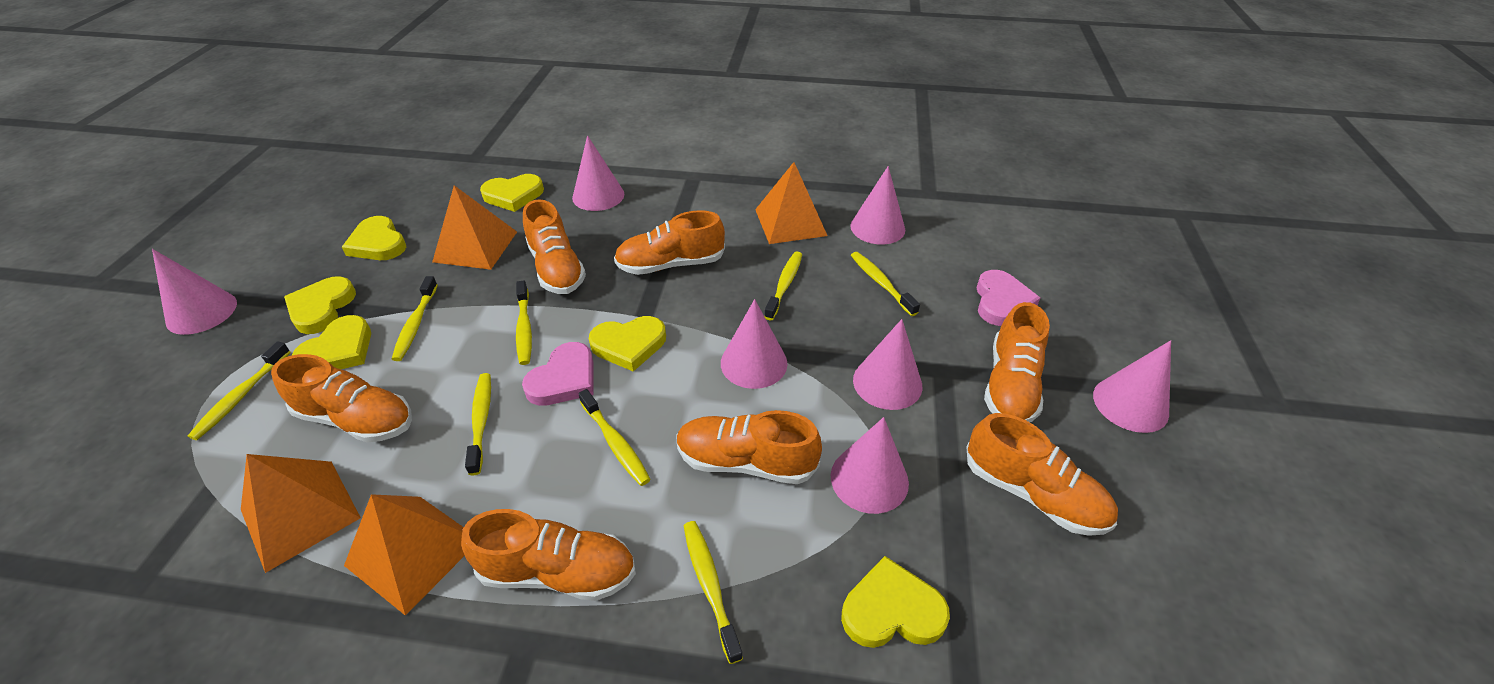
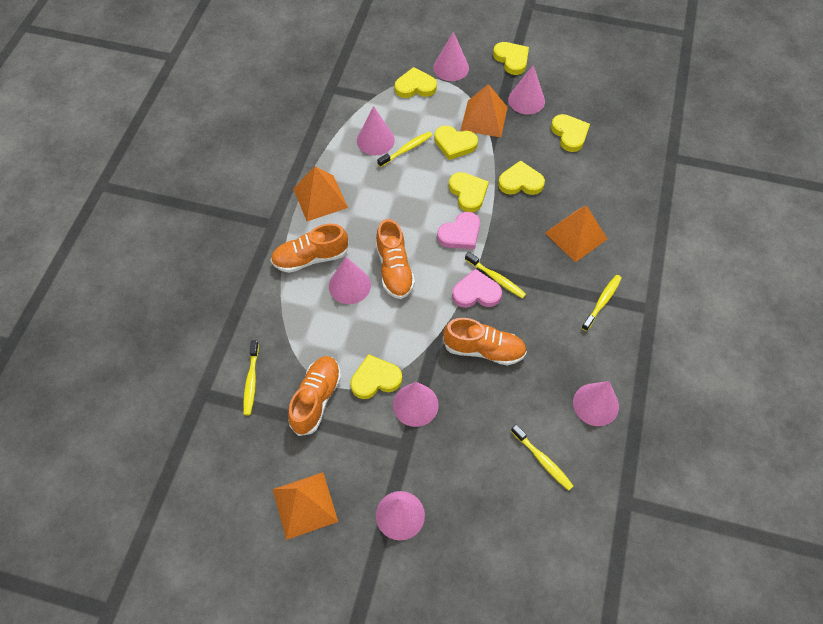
orange shoe: 7 -> 4
yellow heart: 6 -> 7
yellow toothbrush: 8 -> 5

